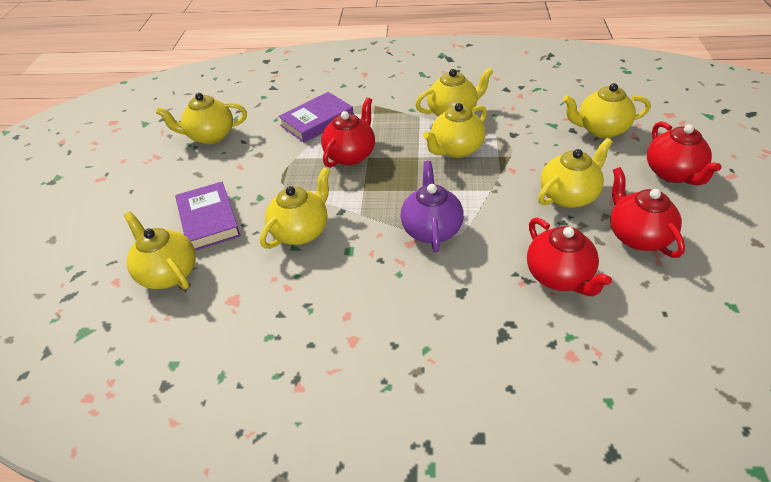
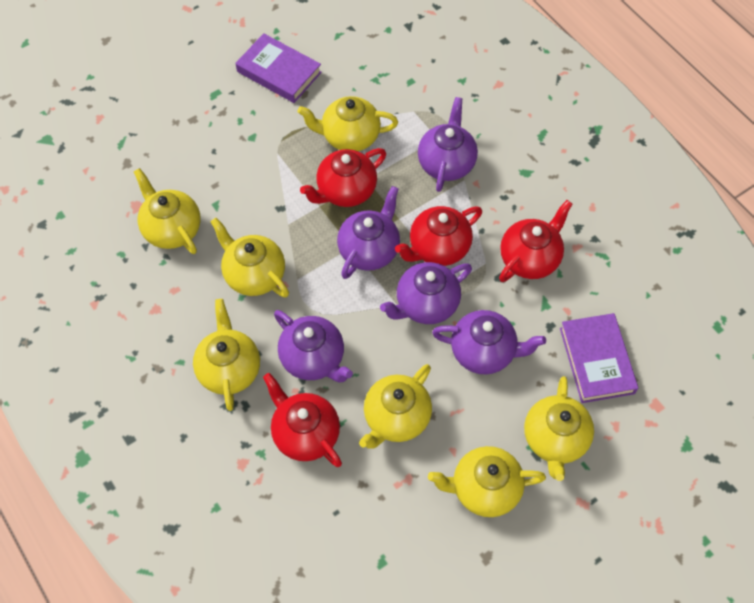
purple teapot: 1 -> 5

